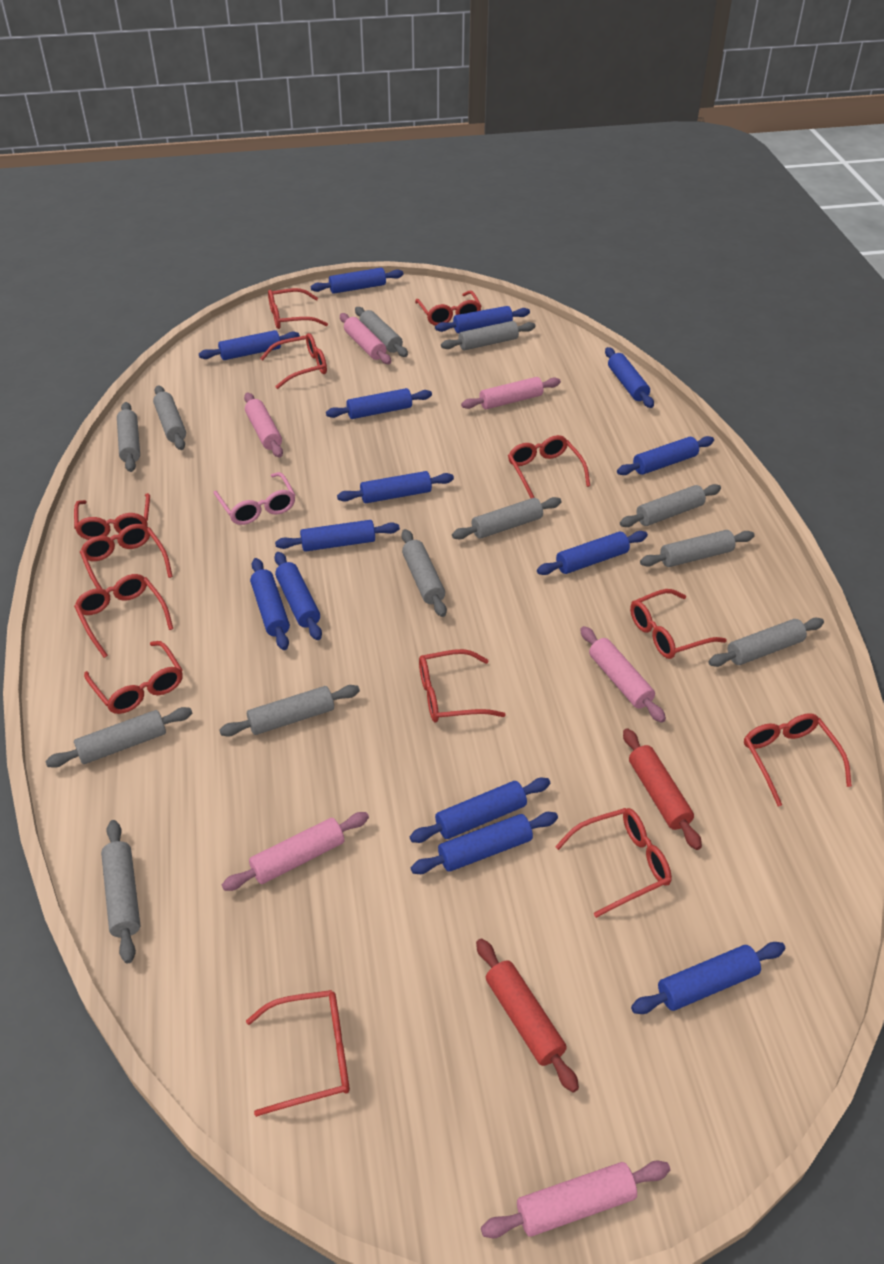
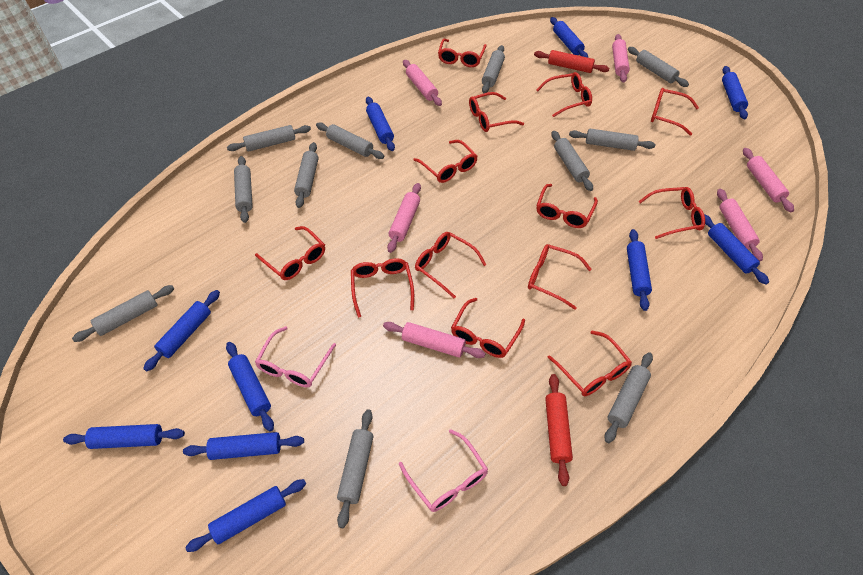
blue rolling pin: 14 -> 10
grey rolling pin: 12 -> 11
pink glasses: 1 -> 2

